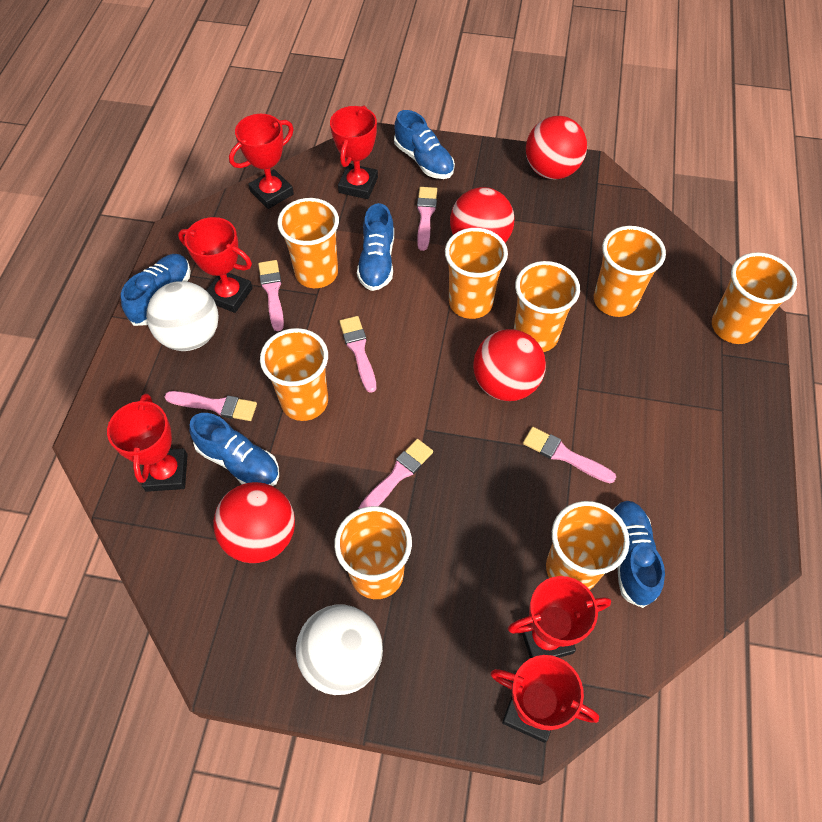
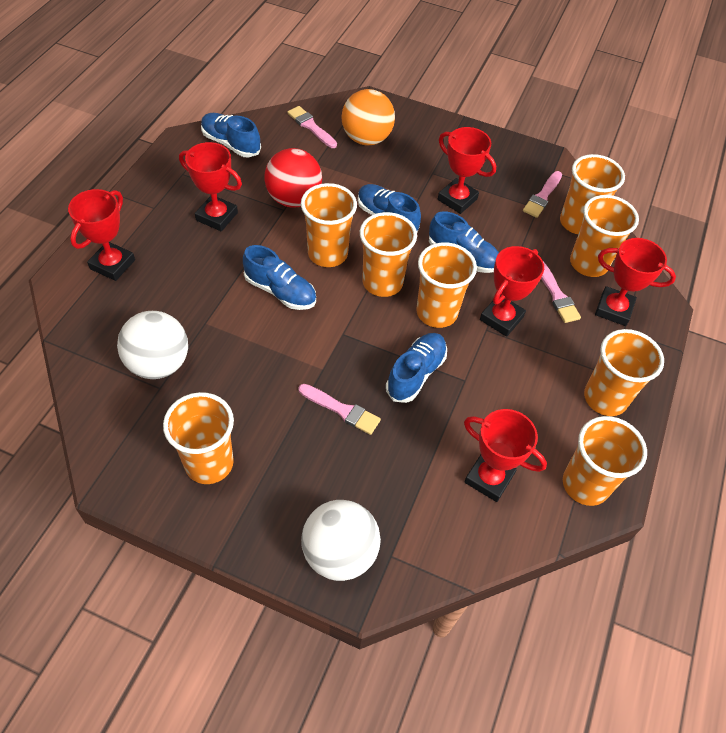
orange ball: 0 -> 1
pink brush: 6 -> 4
red ball: 4 -> 1

